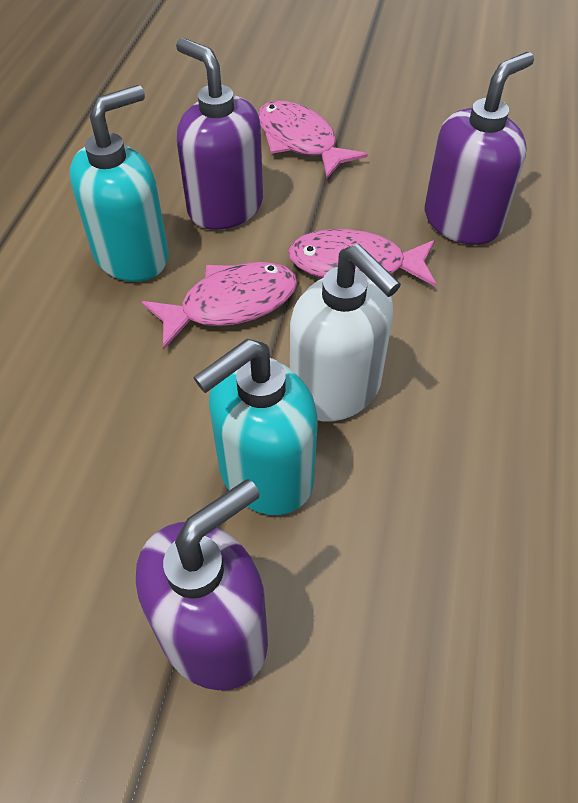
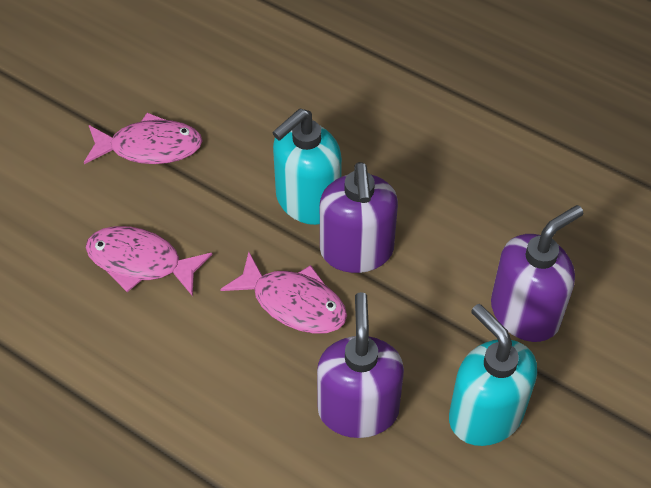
white soap dispenser: 1 -> 0

